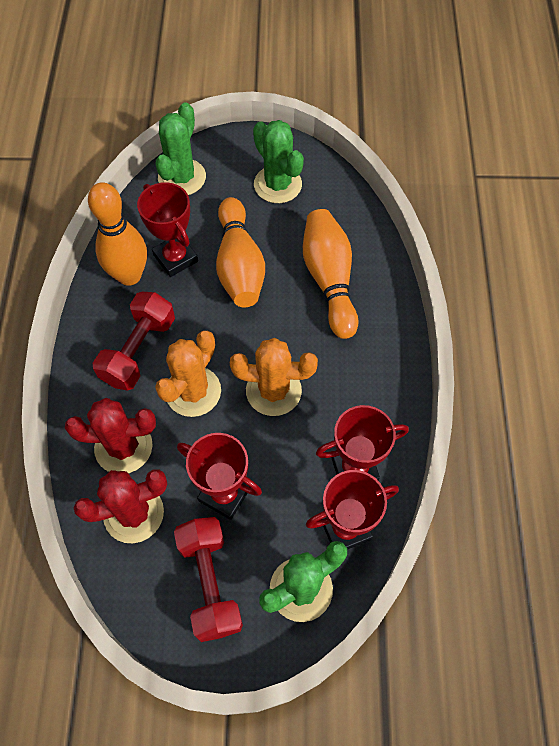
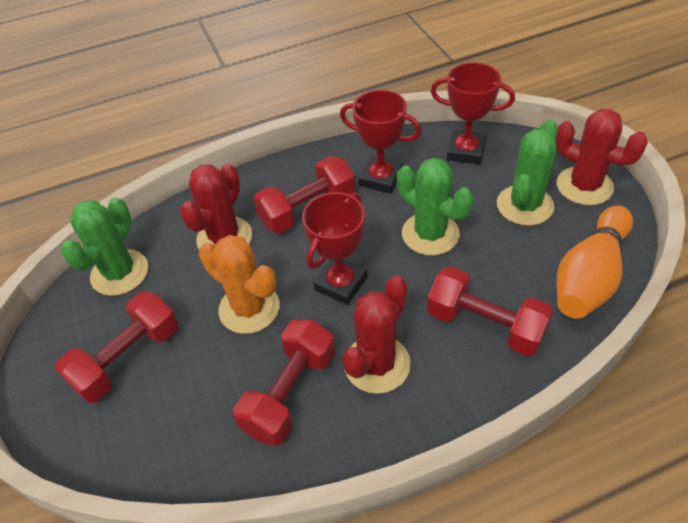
orange bowling pin: 3 -> 1
orange cactus: 2 -> 1
red cactus: 2 -> 3
red dumbbell: 2 -> 4
red trophy: 4 -> 3

